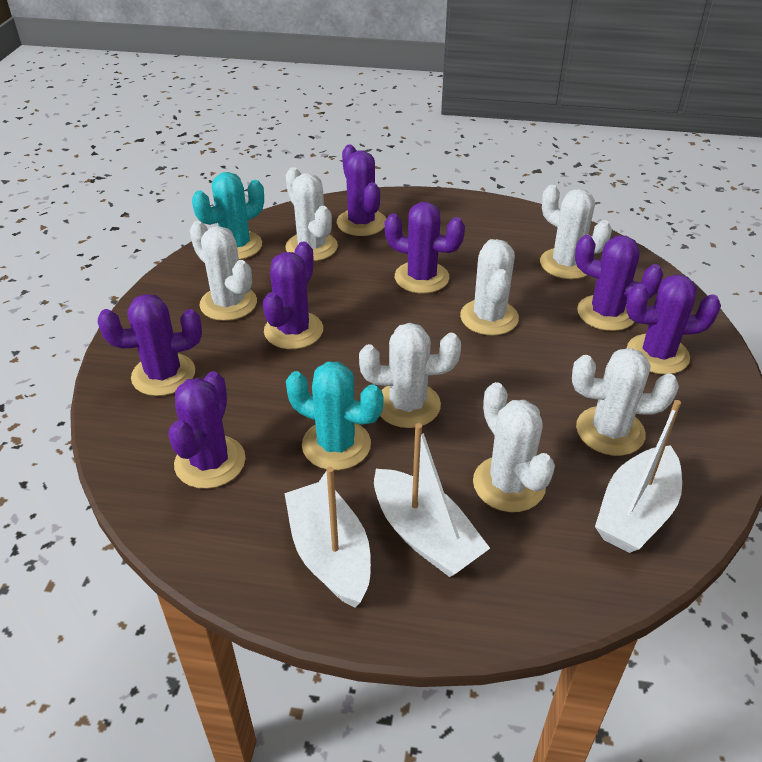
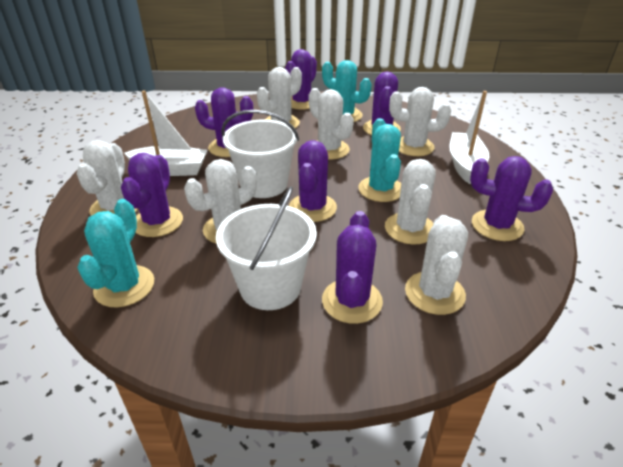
turquoise cactus: 2 -> 3
white boat: 3 -> 2
white bucket: 0 -> 2

